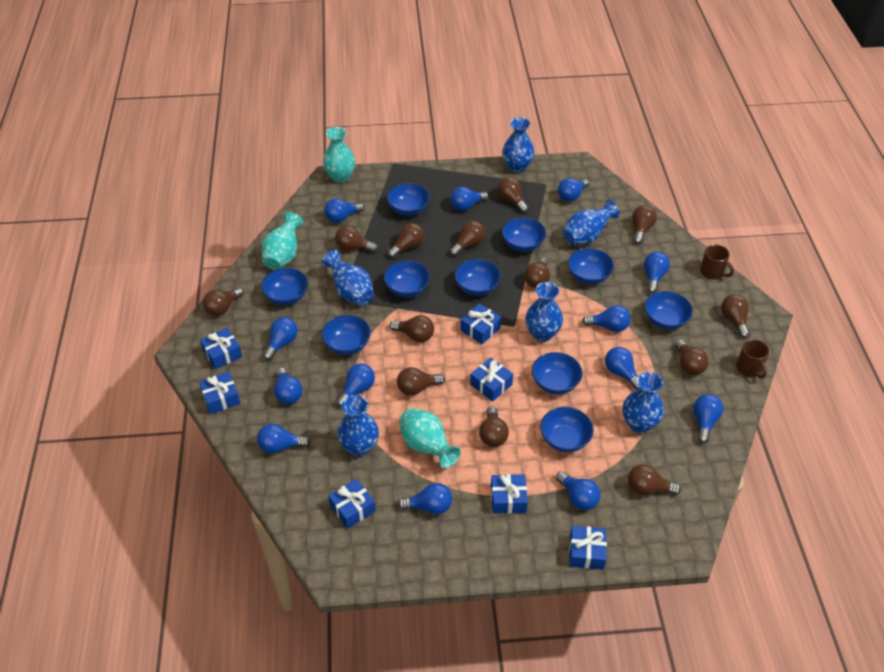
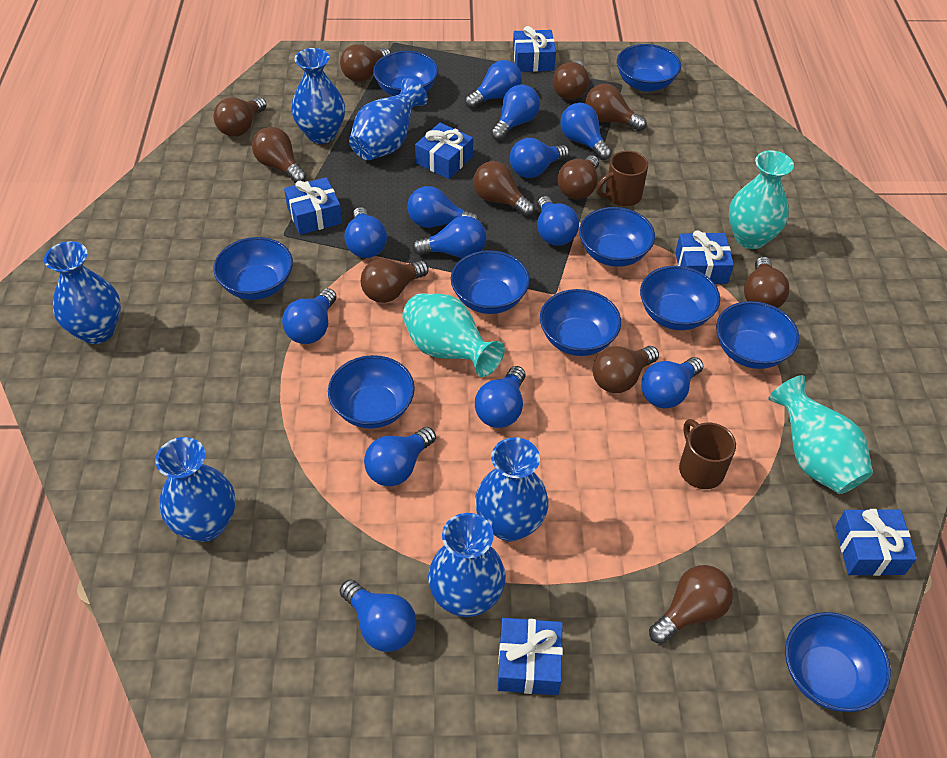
blue gift: 7 -> 6
brown light bulb: 13 -> 11

